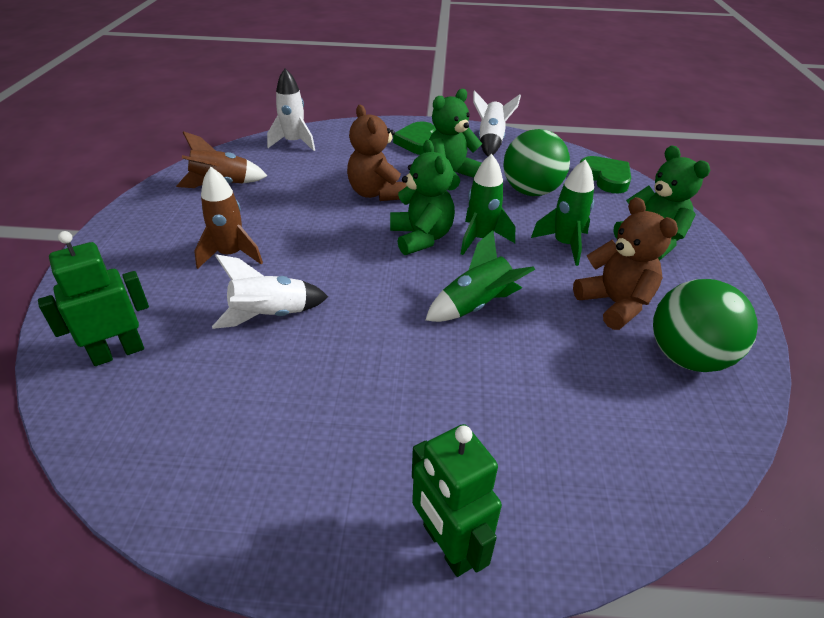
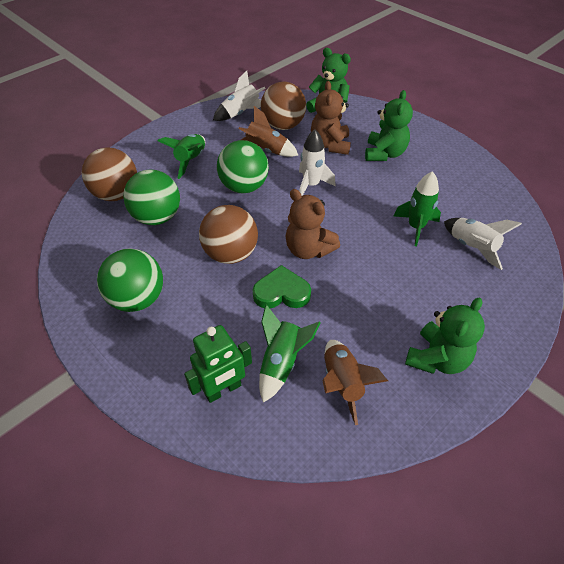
brown ball: 0 -> 3
green ball: 2 -> 3
green heart: 2 -> 1
green robot: 2 -> 1

